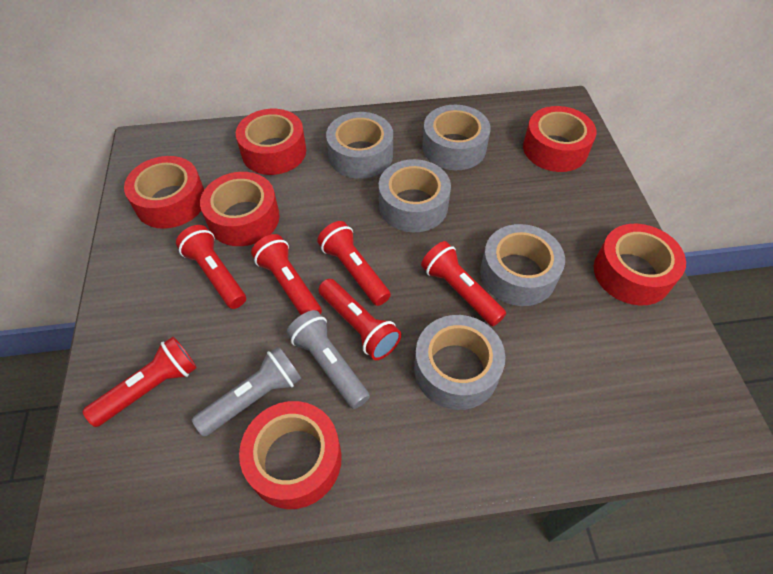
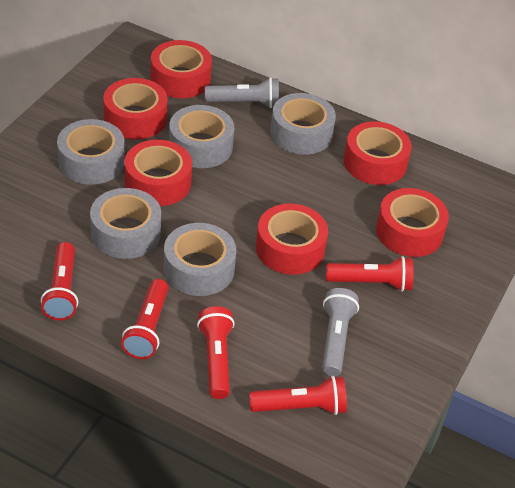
red flashlight: 6 -> 5

